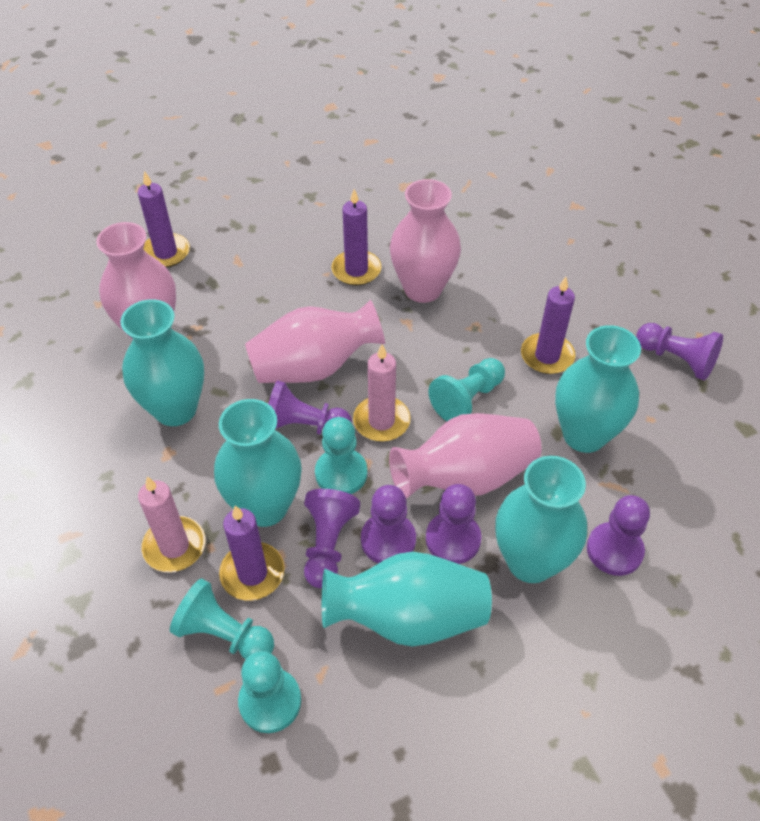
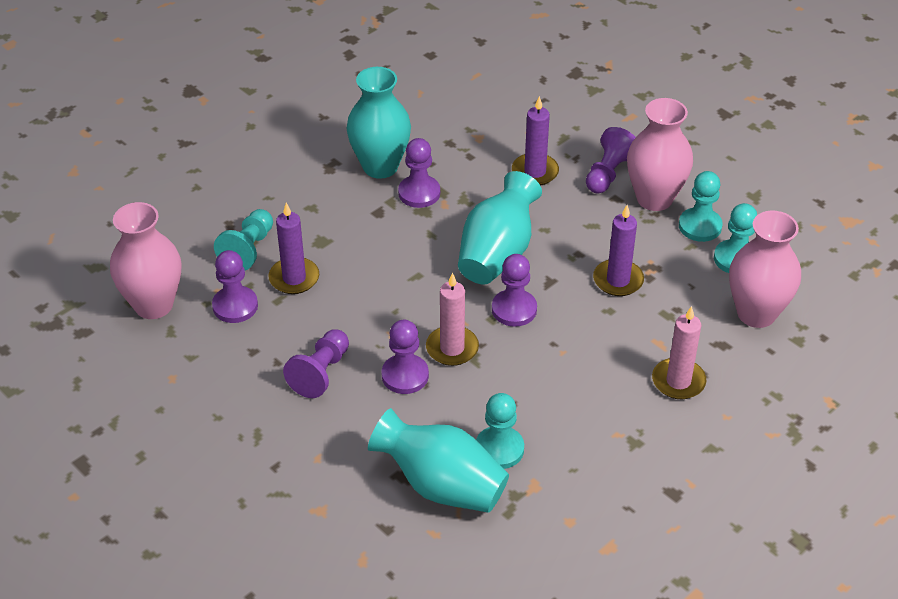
pink vase: 4 -> 3
purple candle: 4 -> 3
turquoise vase: 5 -> 3

